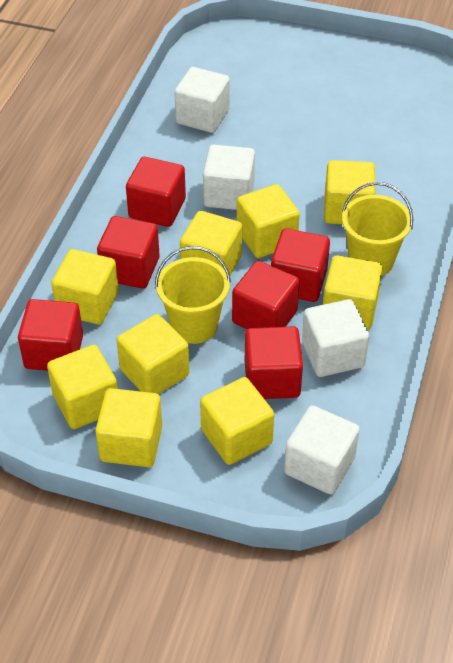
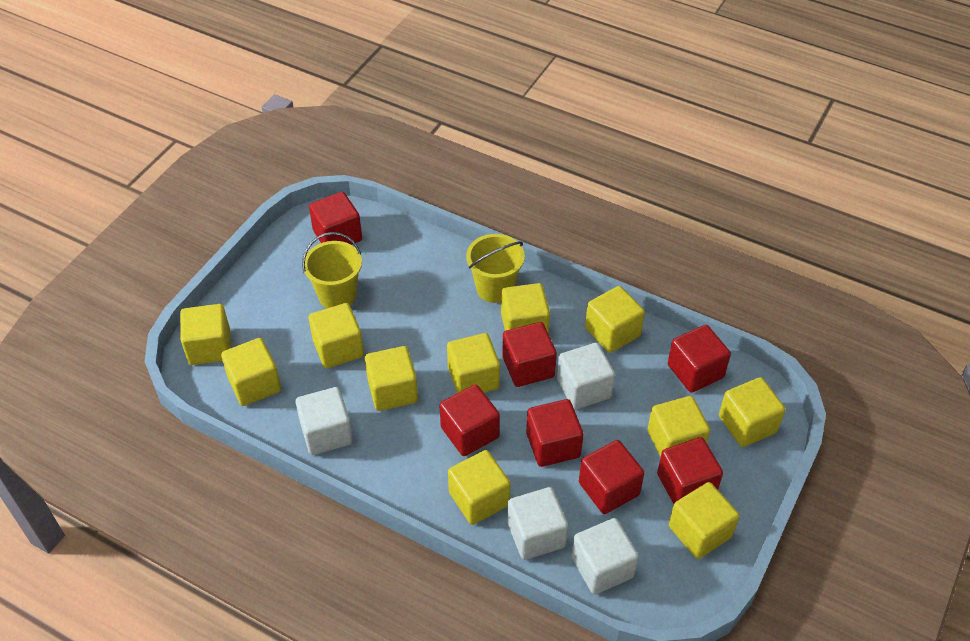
red cube: 6 -> 7
yellow cube: 9 -> 11

